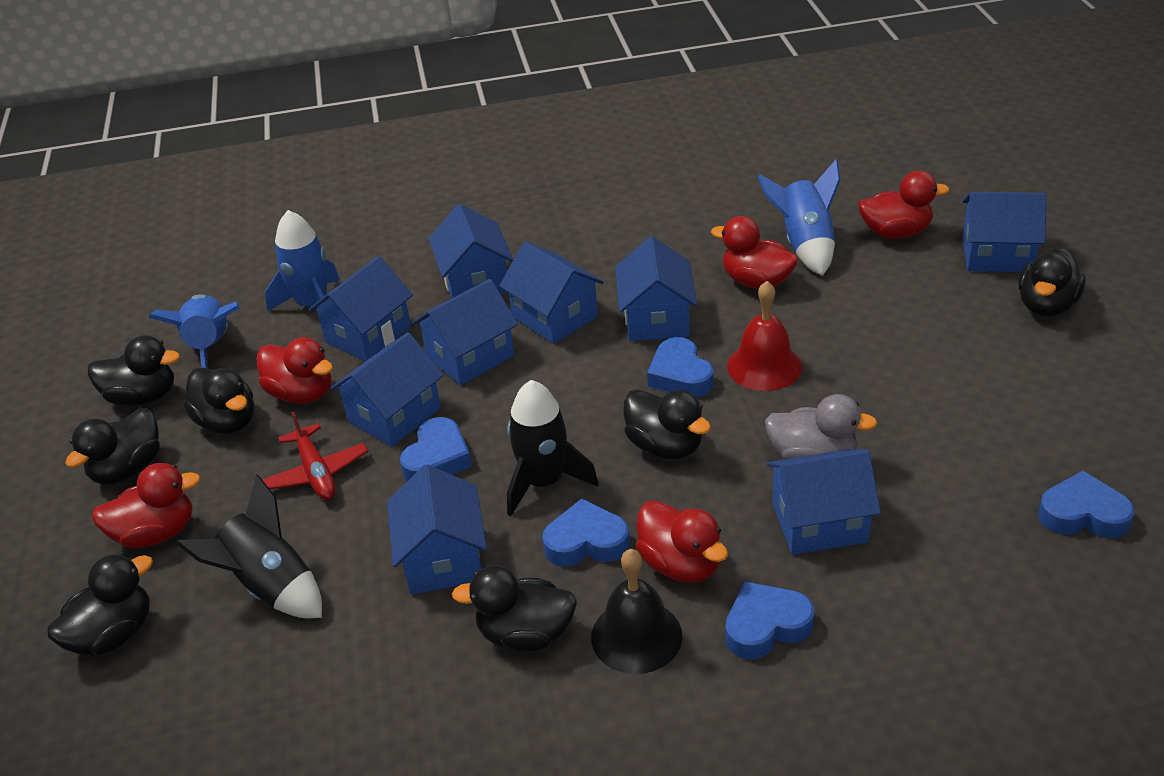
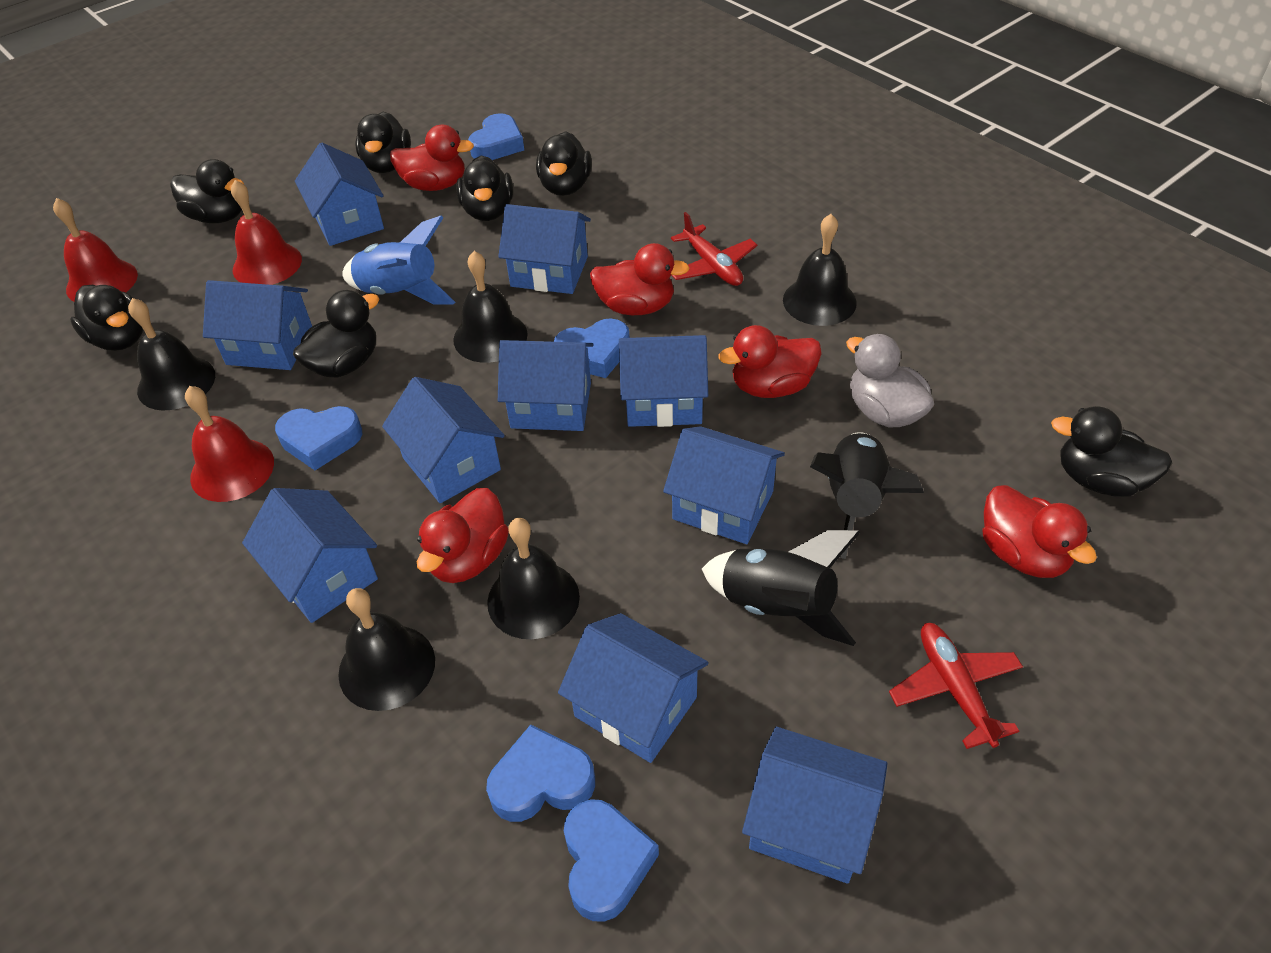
black bell: 1 -> 5
blue house: 9 -> 10
blue rocket: 3 -> 1
red bell: 1 -> 3
red plane: 1 -> 2

